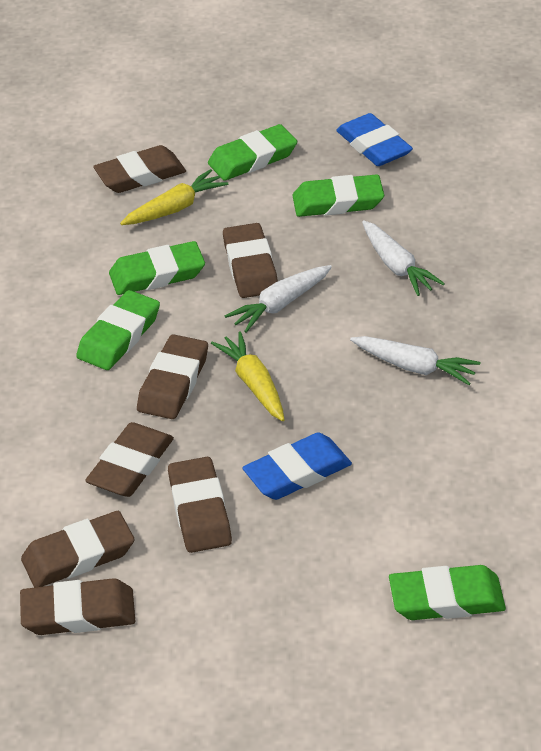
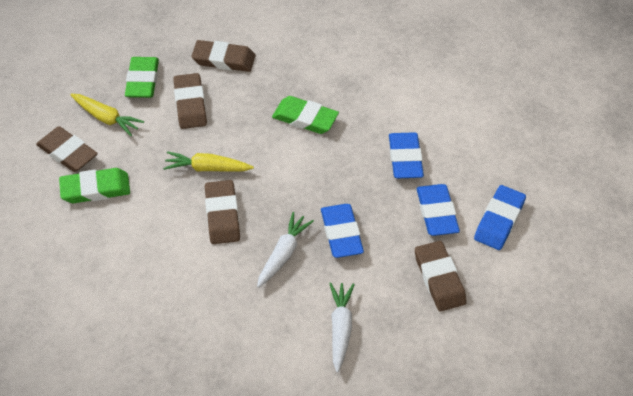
blue eraser: 2 -> 4
brown eraser: 7 -> 5
green eraser: 5 -> 3
white carrot: 3 -> 2

